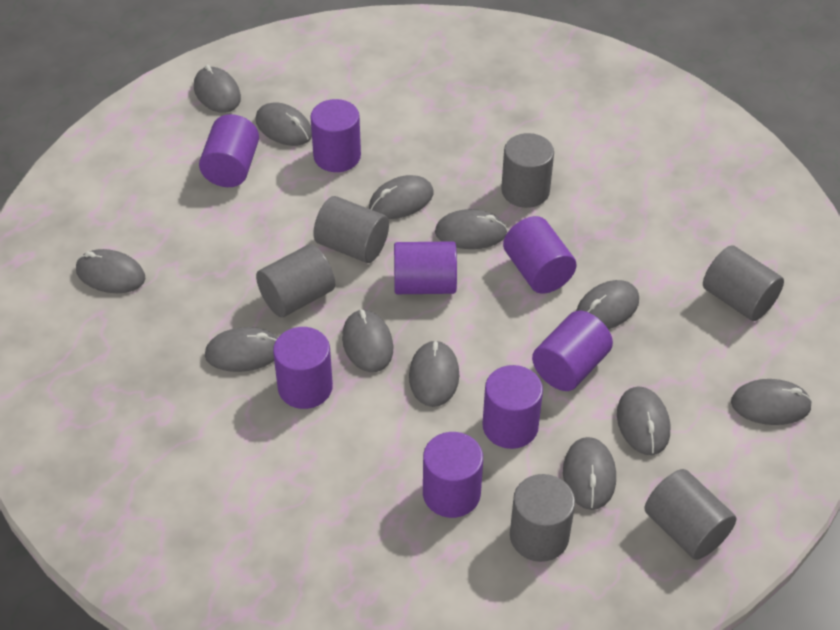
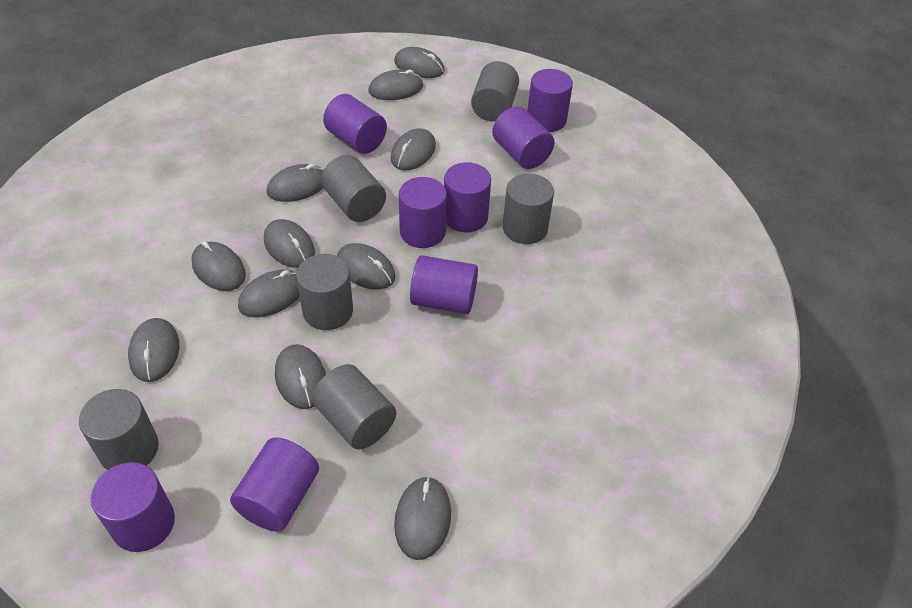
grey mouse: 12 -> 11

